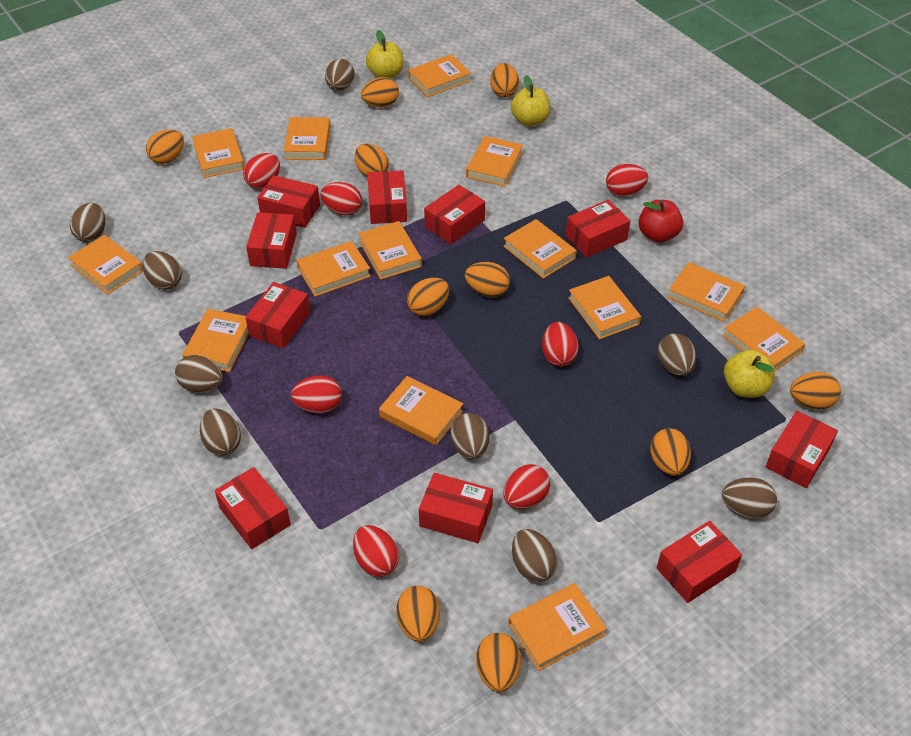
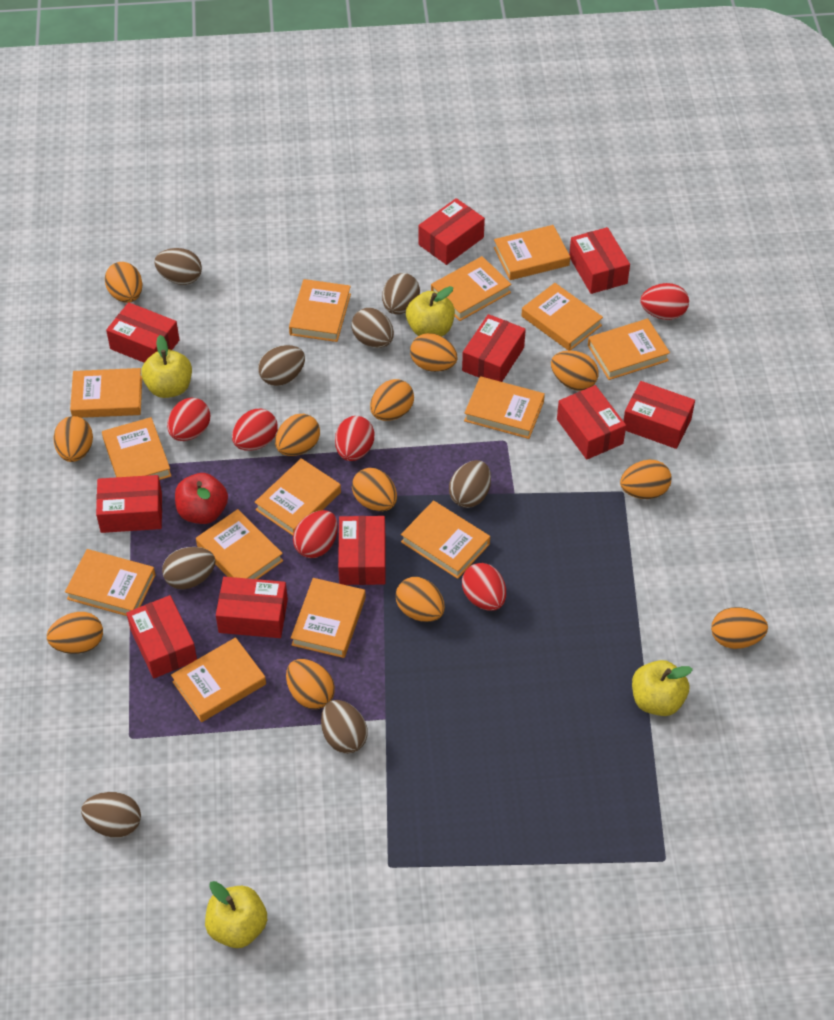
brown egg: 9 -> 8
orange egg: 10 -> 12
red egg: 7 -> 6
yellow apple: 3 -> 4

